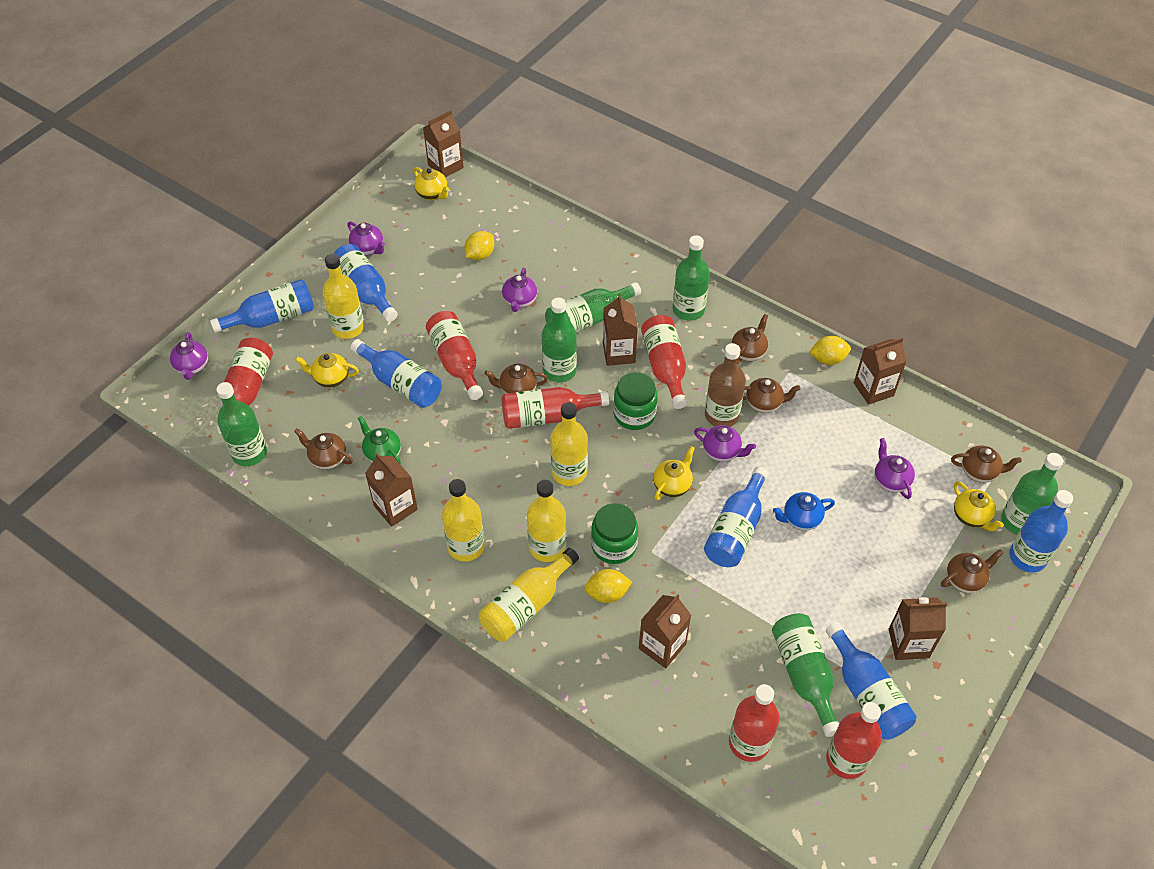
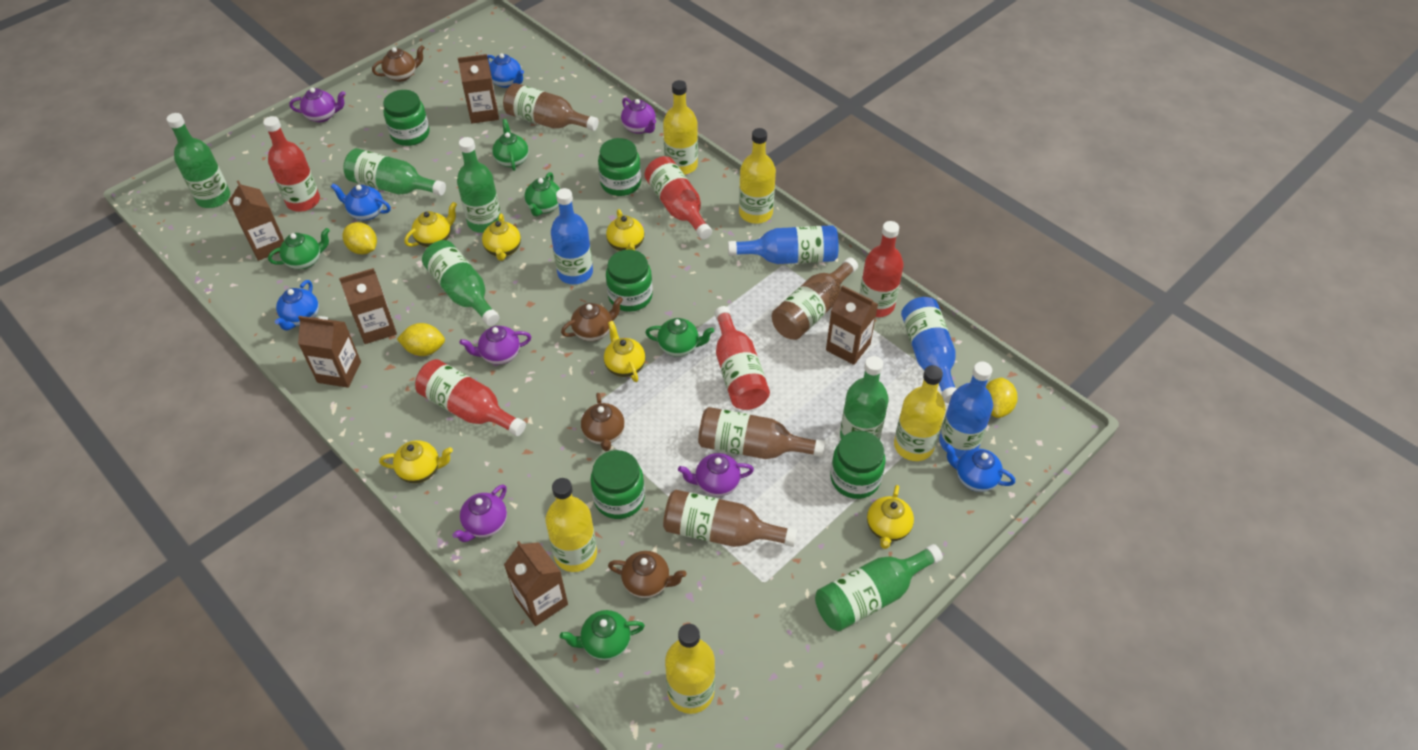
blue bottle: 6 -> 4
blue teapot: 1 -> 4
brown bottle: 1 -> 4
brown teapot: 6 -> 4
green jar: 2 -> 5
green teapot: 1 -> 5
red bottle: 6 -> 5
yellow teapot: 4 -> 6

